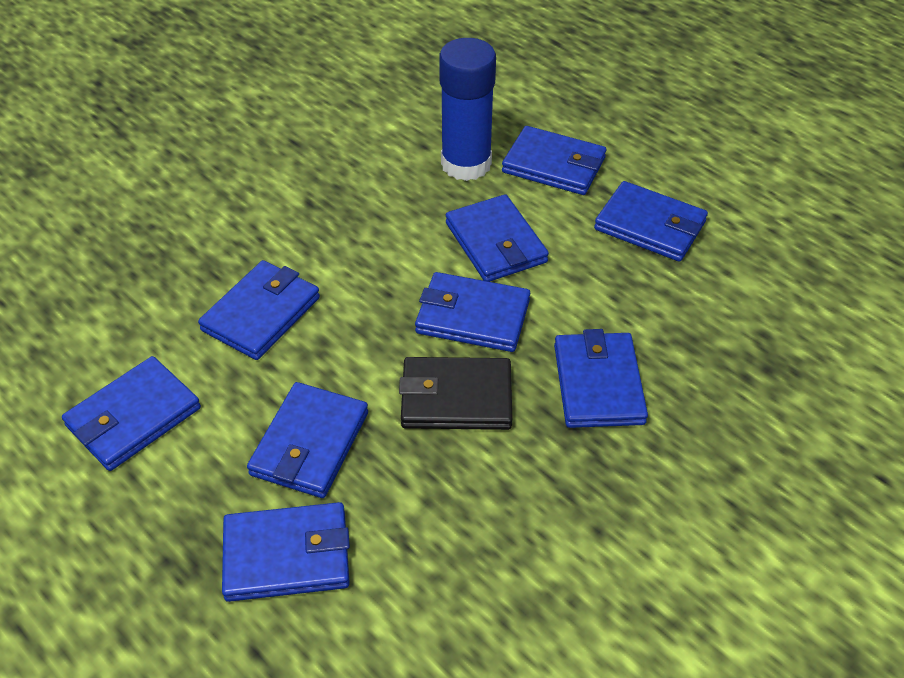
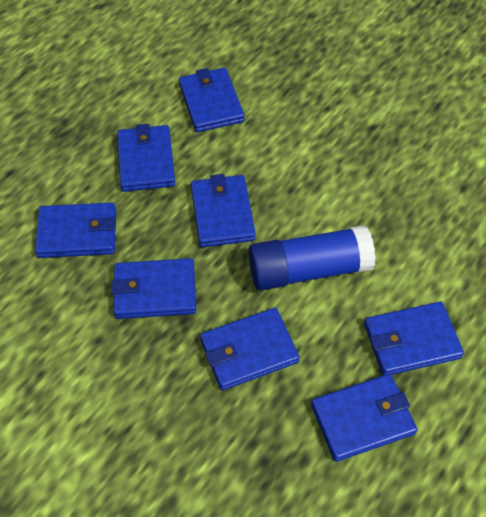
black wallet: 1 -> 0
blue wallet: 9 -> 8

